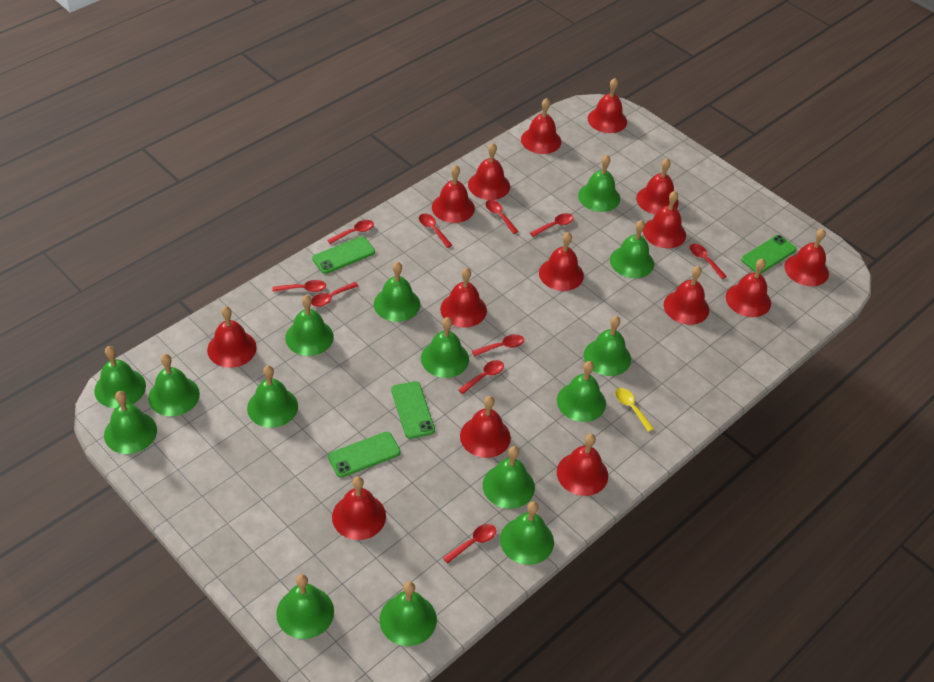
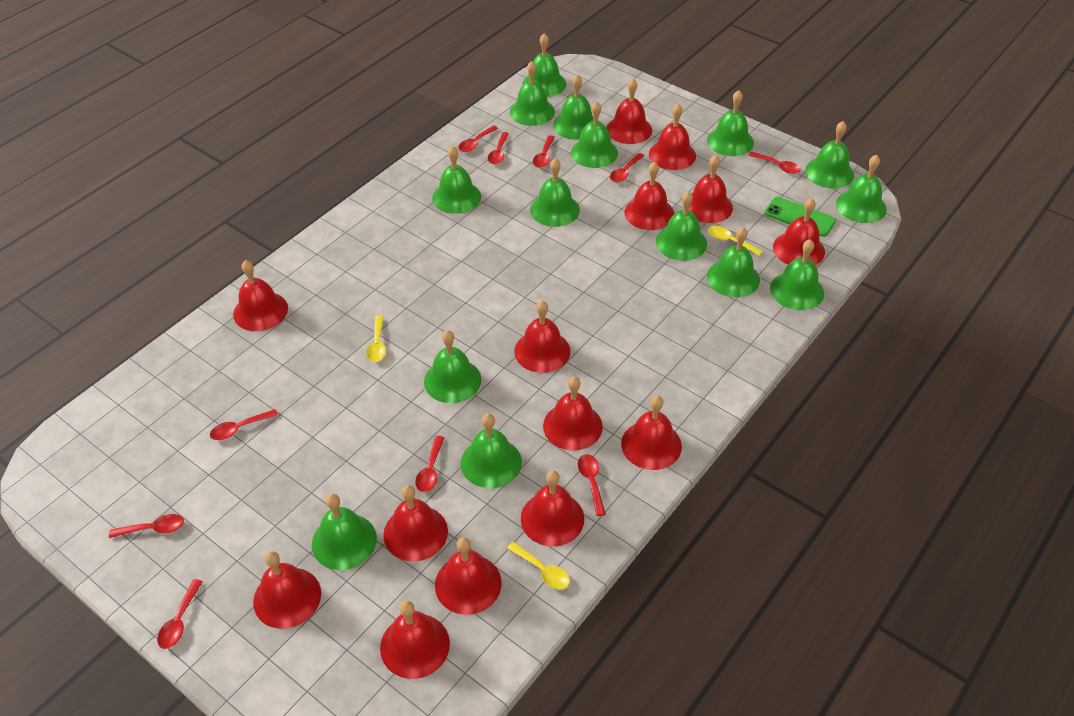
green phone: 4 -> 1
red bell: 15 -> 14
yellow spoon: 1 -> 3

